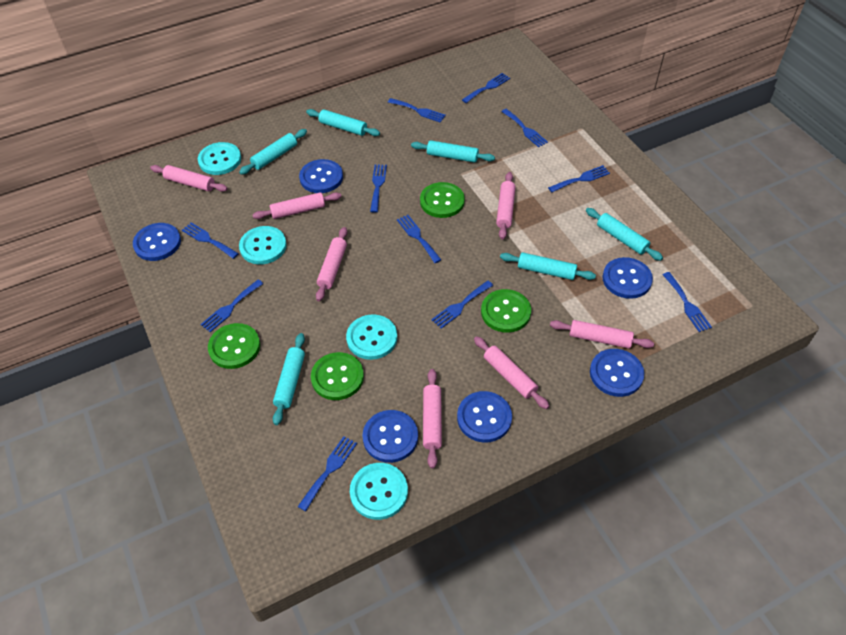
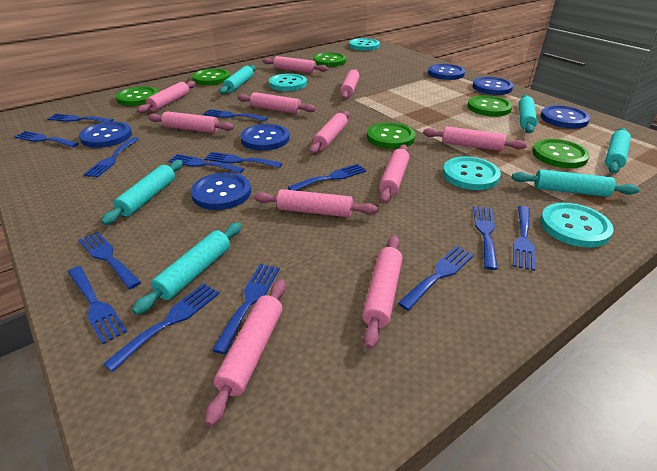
blue fork: 11 -> 14
green button: 4 -> 6
pink rolling pin: 7 -> 11

